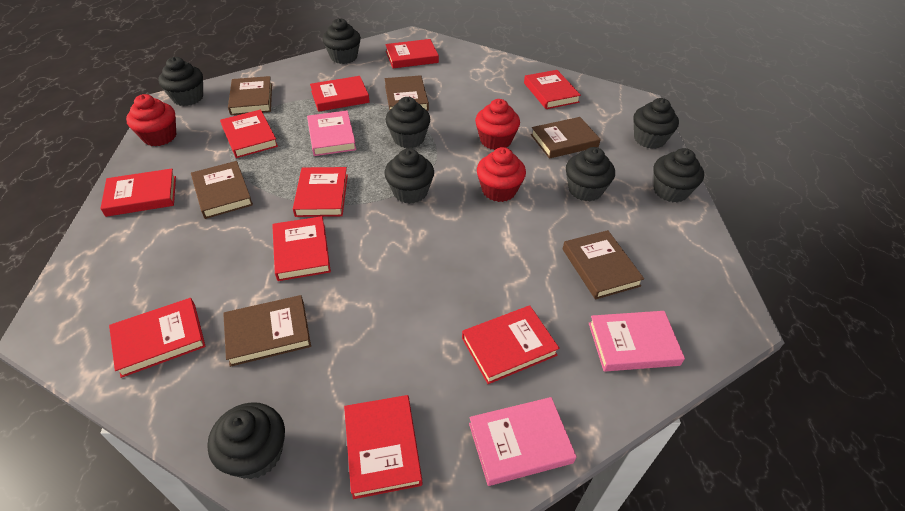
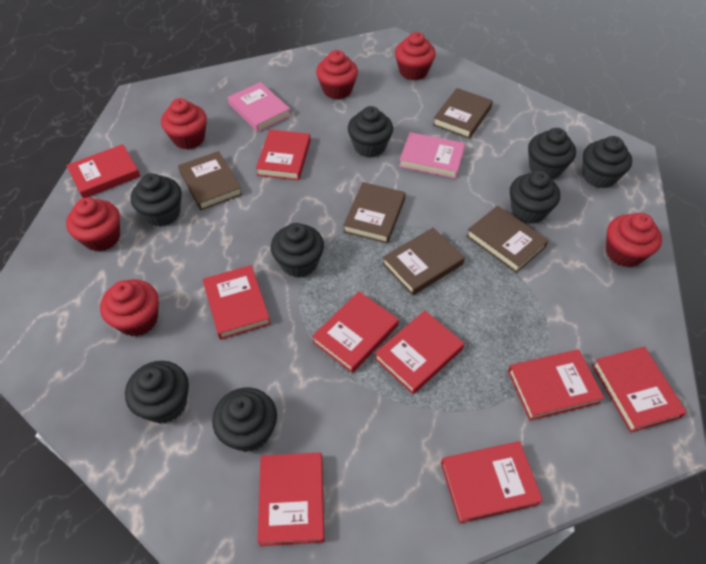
brown book: 6 -> 5
pink book: 3 -> 2
red book: 10 -> 9
red cupcake: 3 -> 6

